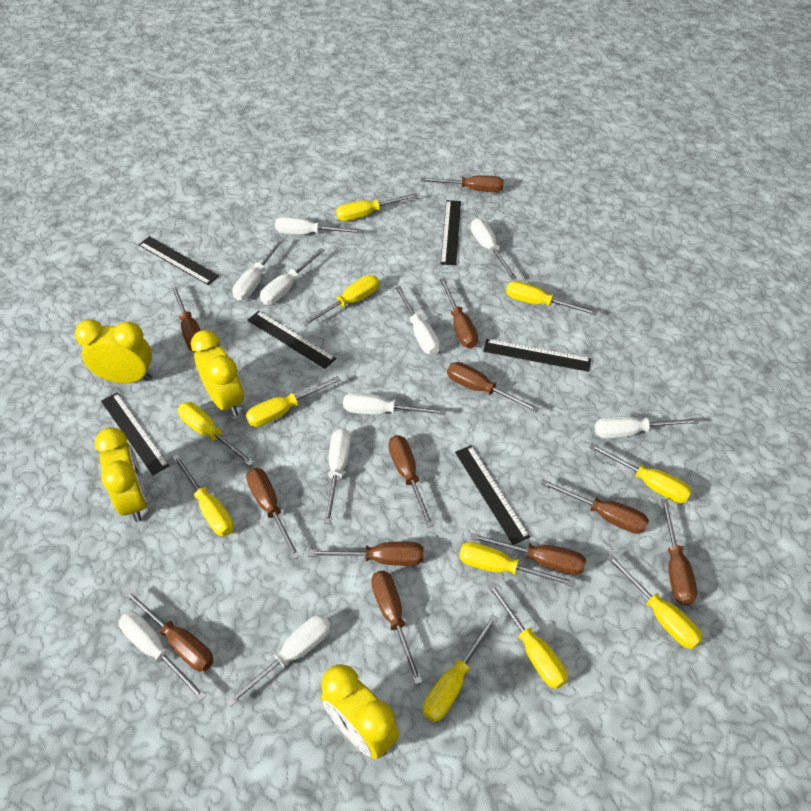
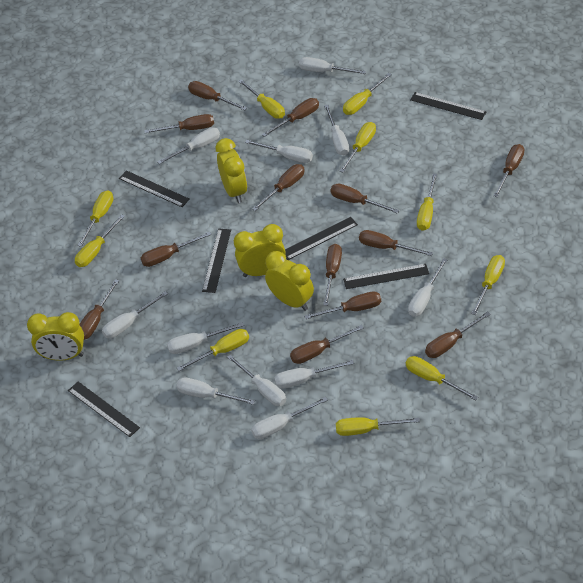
brown screwdriver: 12 -> 13
white screwdriver: 10 -> 11
yellow screwdriver: 11 -> 10

